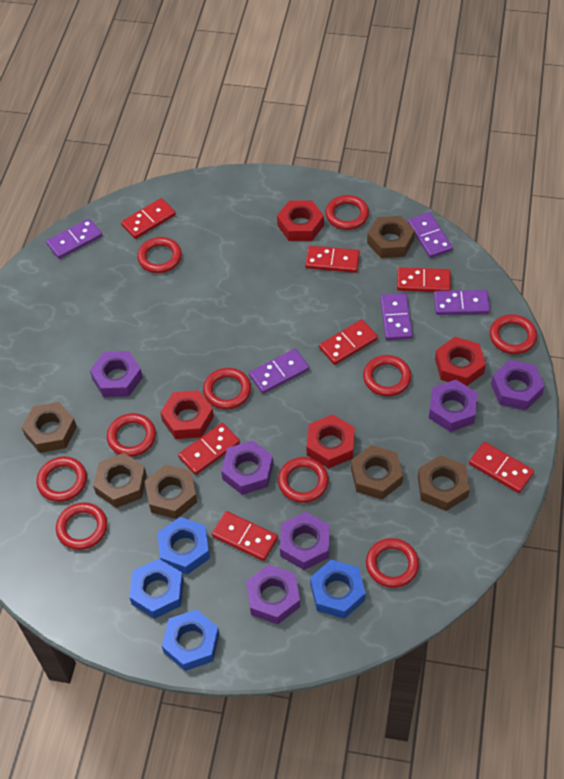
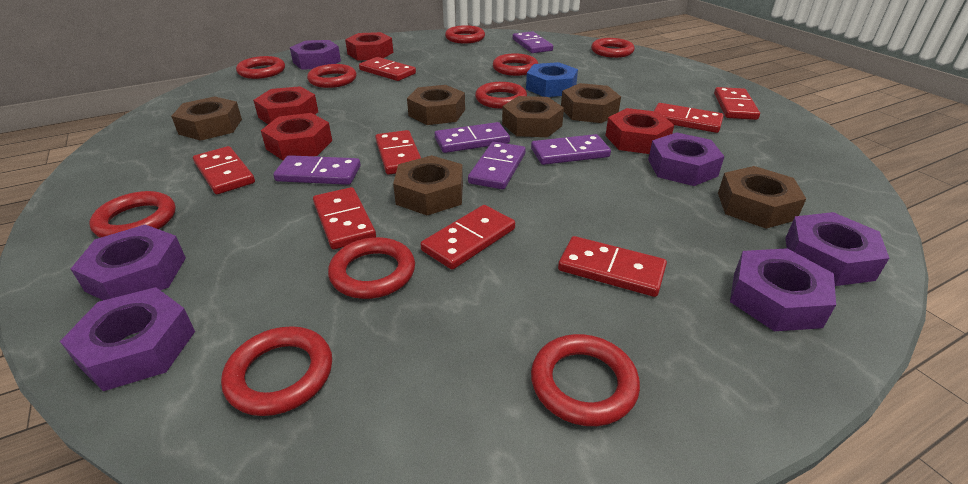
blue nut: 4 -> 1
red domino: 7 -> 8

